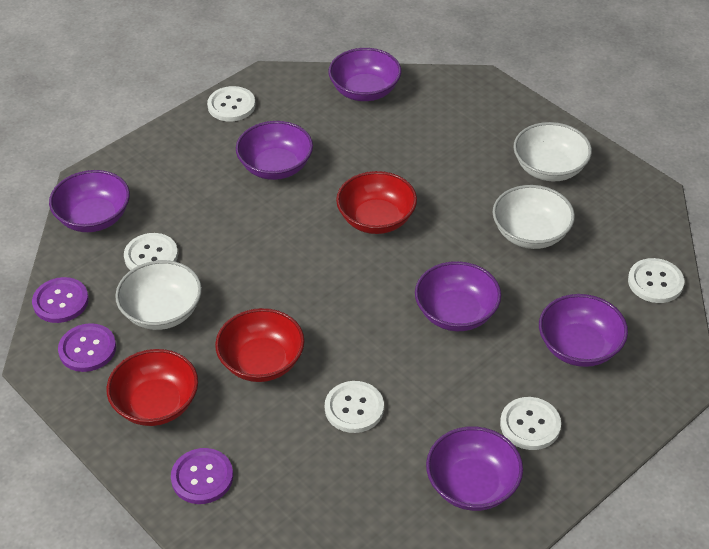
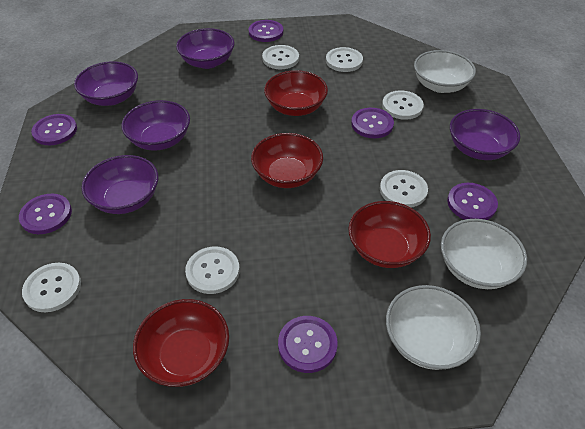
purple bowl: 6 -> 5
purple button: 3 -> 6
red bowl: 3 -> 4
white button: 5 -> 6

